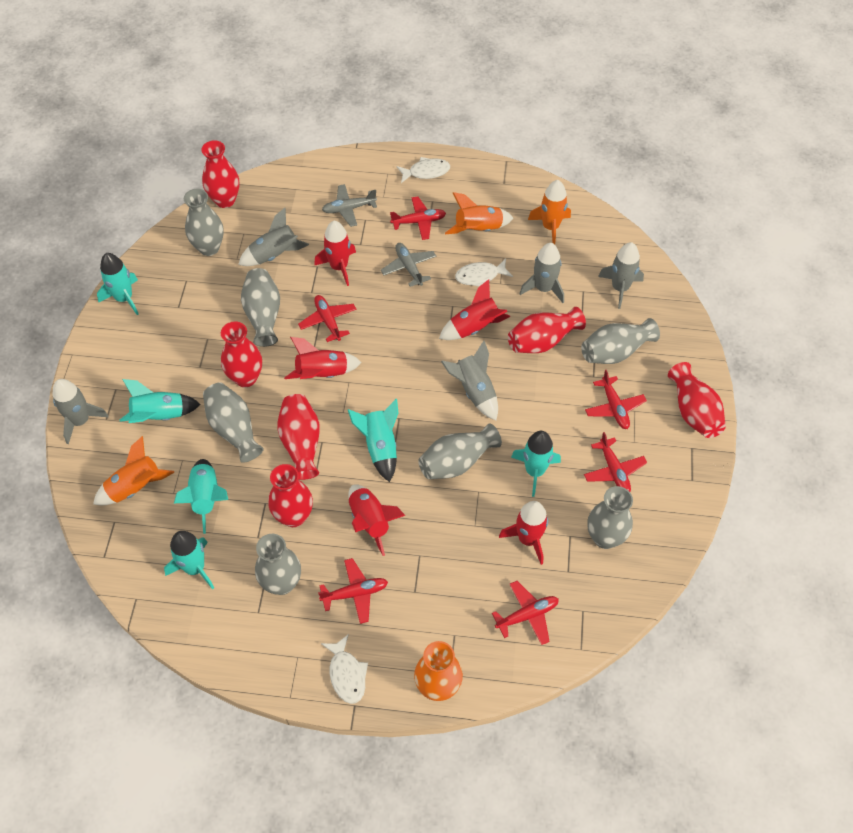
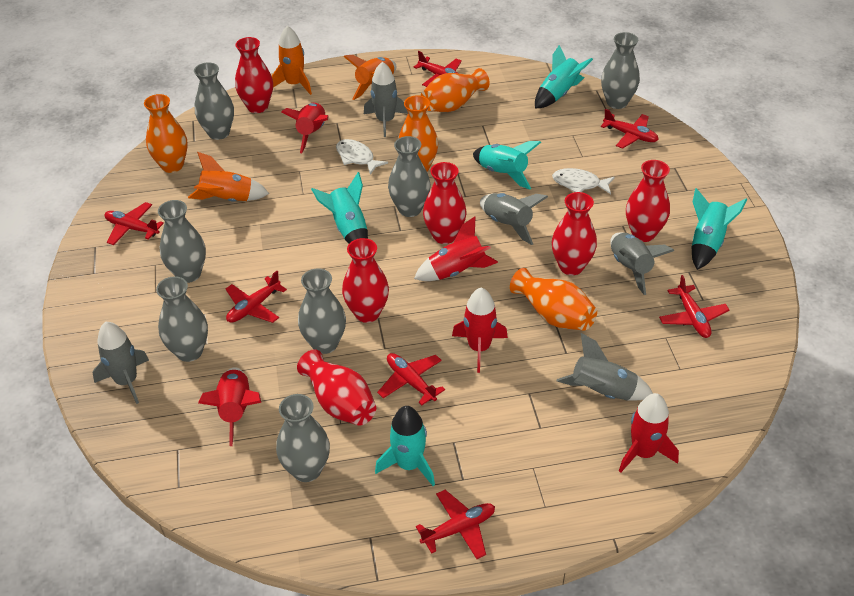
grey plane: 2 -> 0
orange vase: 1 -> 4
red plane: 6 -> 7
turquoise rocket: 6 -> 5
white fish: 3 -> 2

